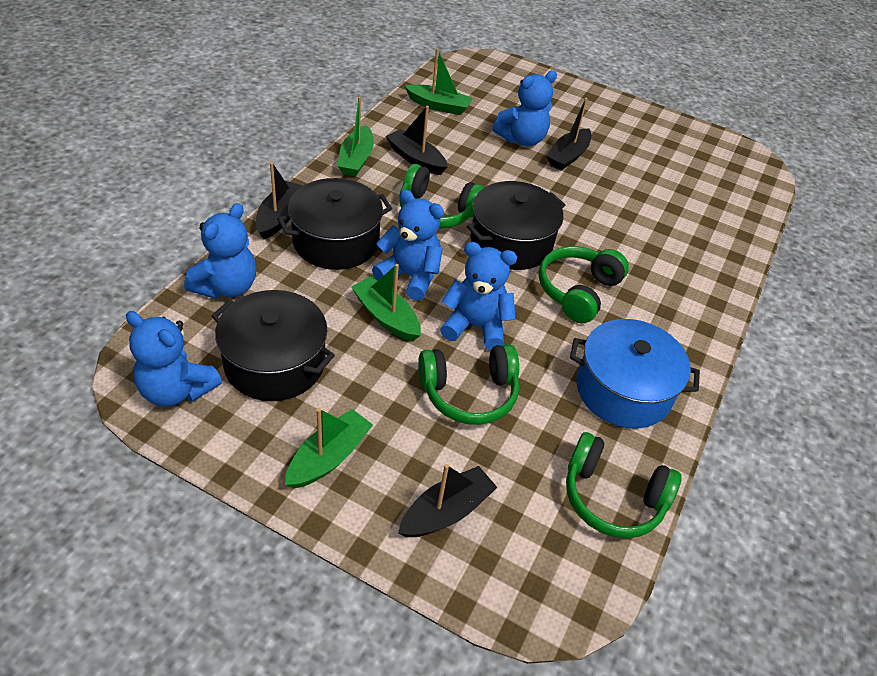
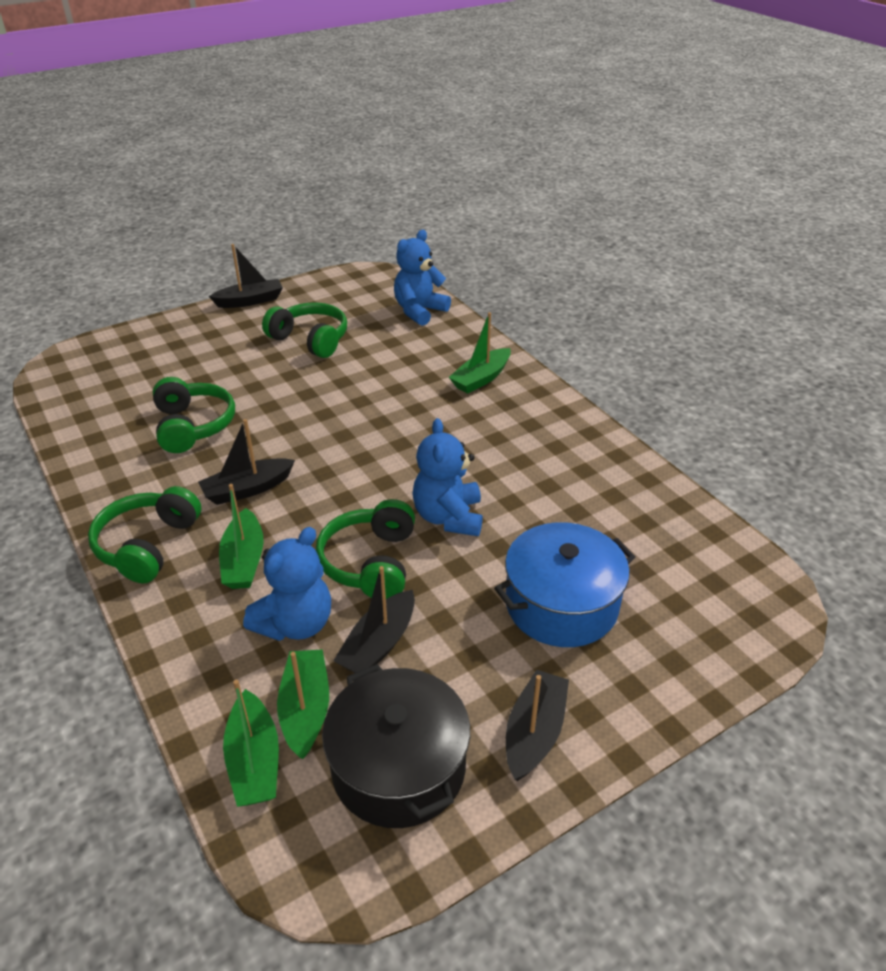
black pot: 3 -> 1
blue teddy bear: 5 -> 3

